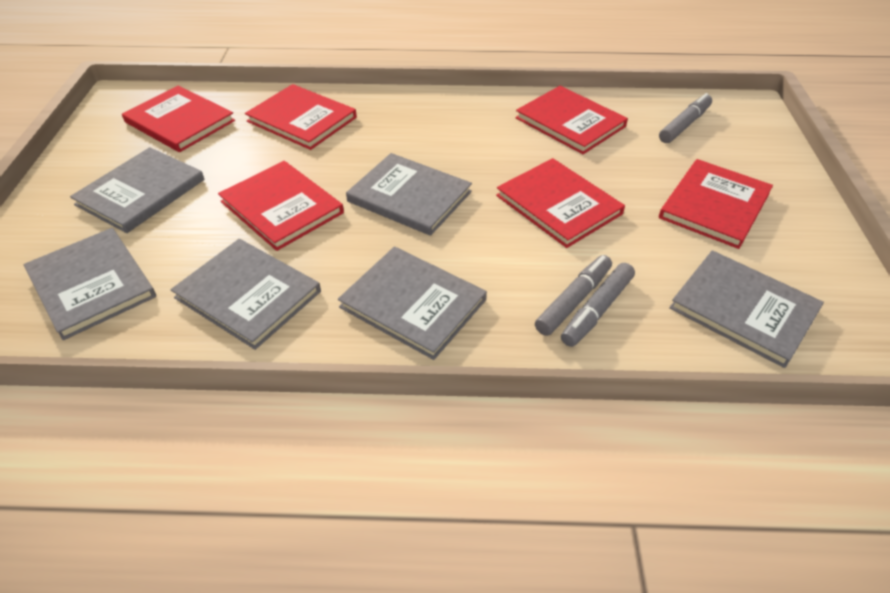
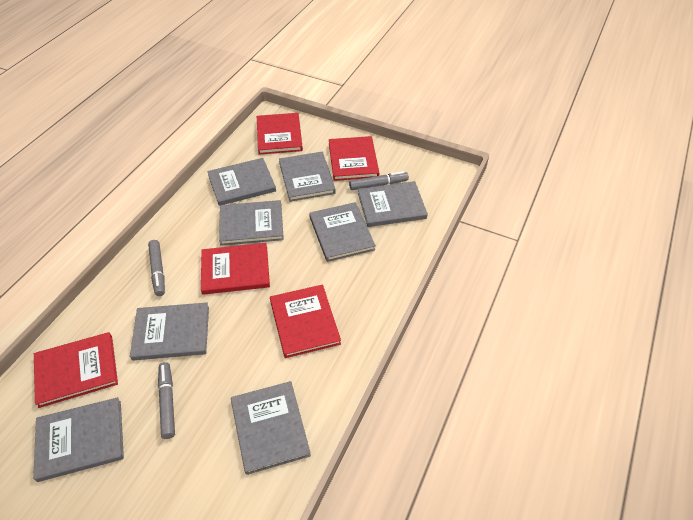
grey book: 6 -> 8
red book: 6 -> 5

